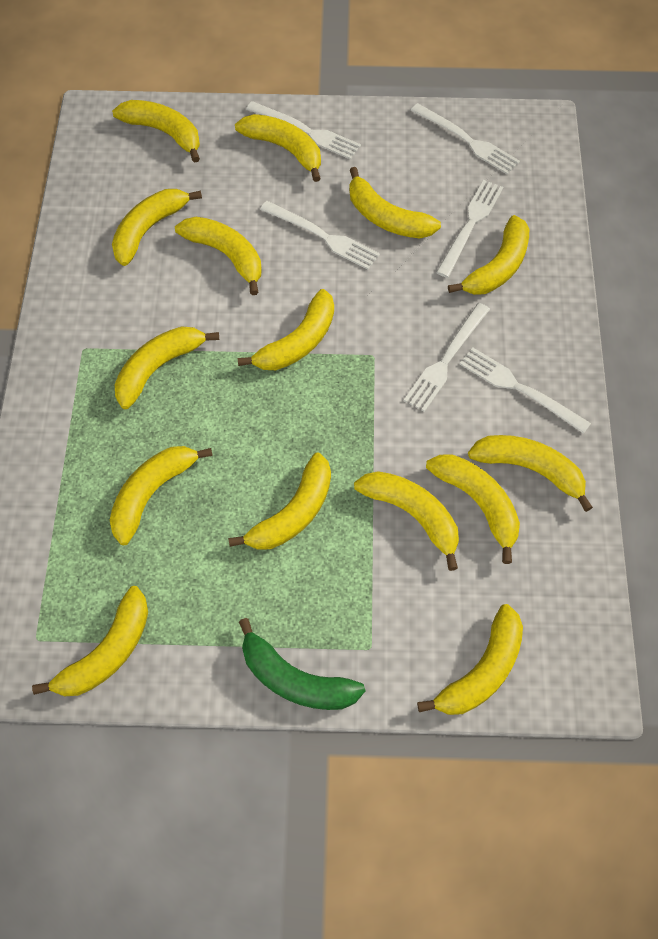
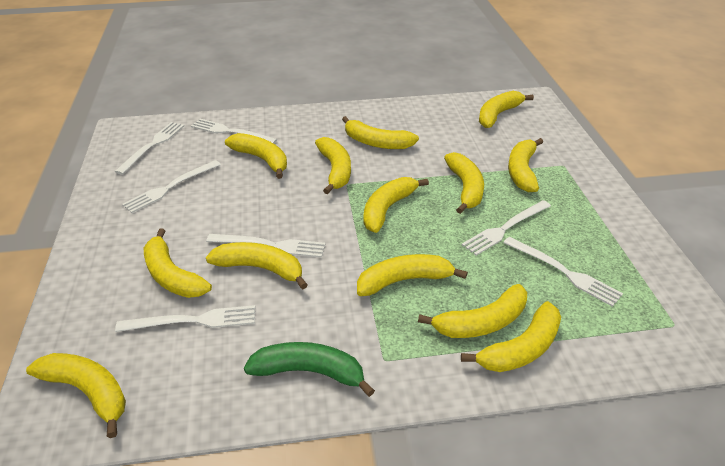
white fork: 6 -> 7
yellow banana: 15 -> 13

